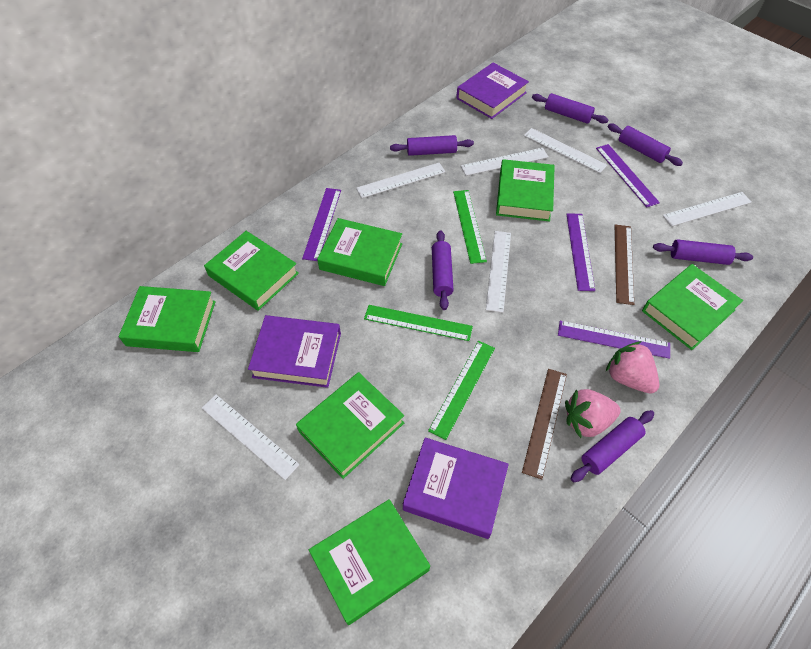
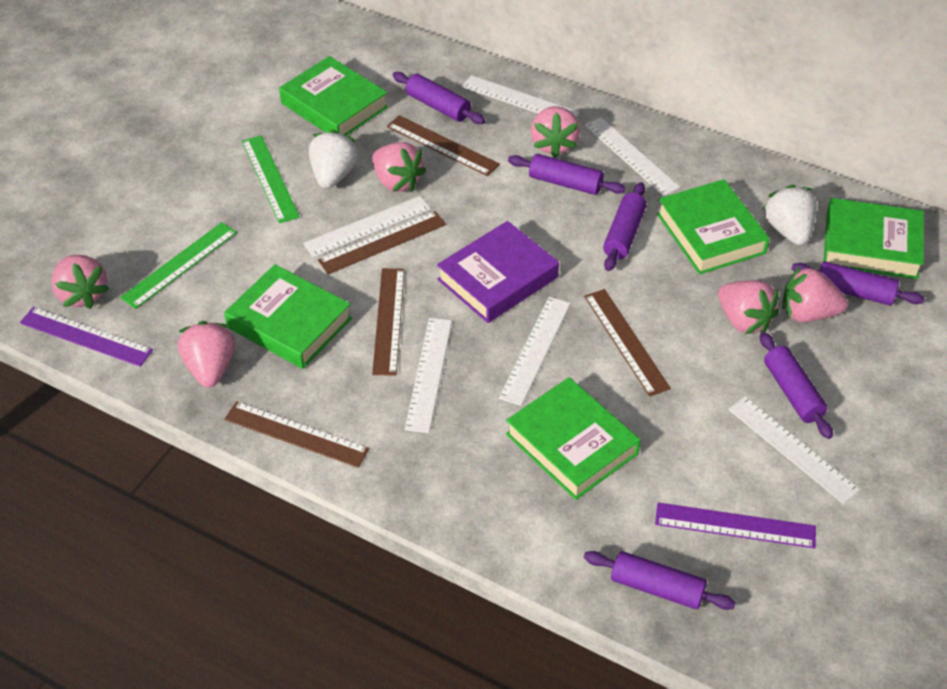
brown ruler: 2 -> 5
green book: 7 -> 5
green ruler: 3 -> 2
pink strawberry: 2 -> 6
purple book: 3 -> 1
purple ruler: 4 -> 2
white strawberry: 0 -> 2

